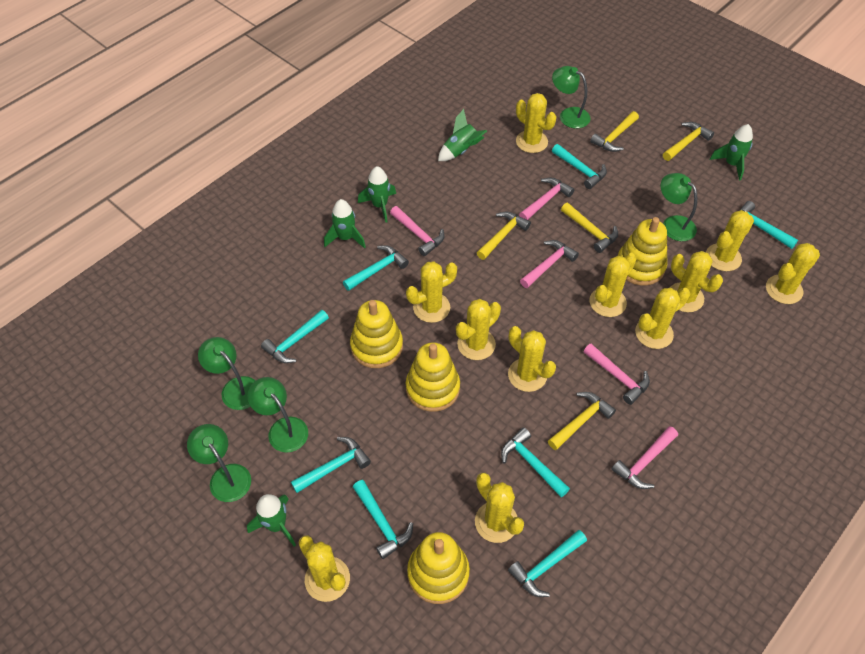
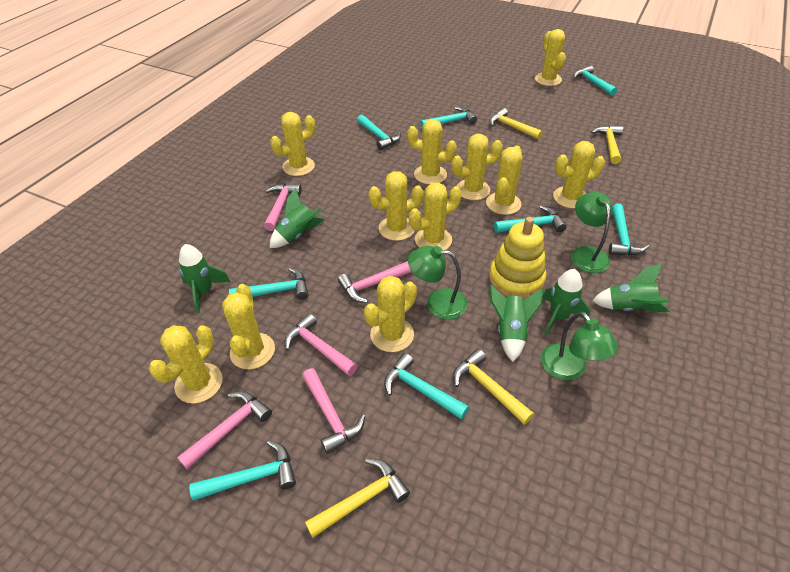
green lamp: 5 -> 3
yellow hammer: 5 -> 4
yellow stacking toy: 4 -> 1

